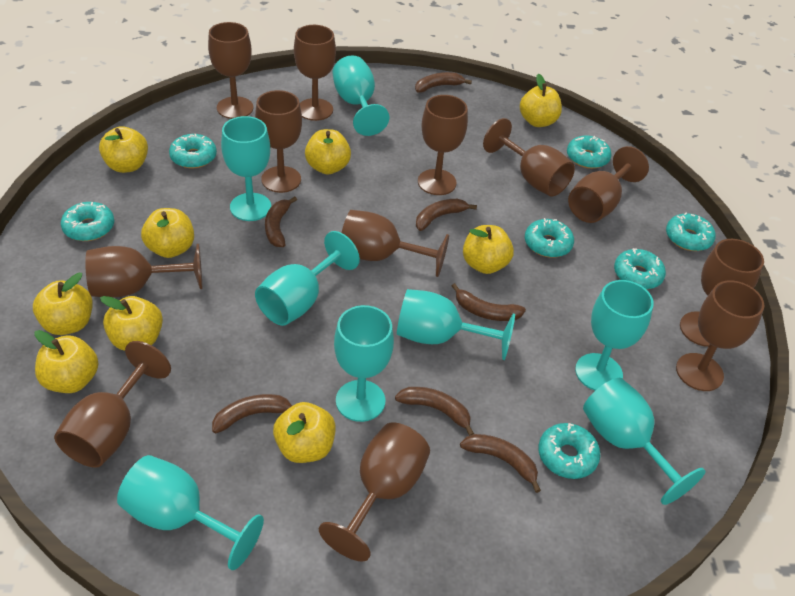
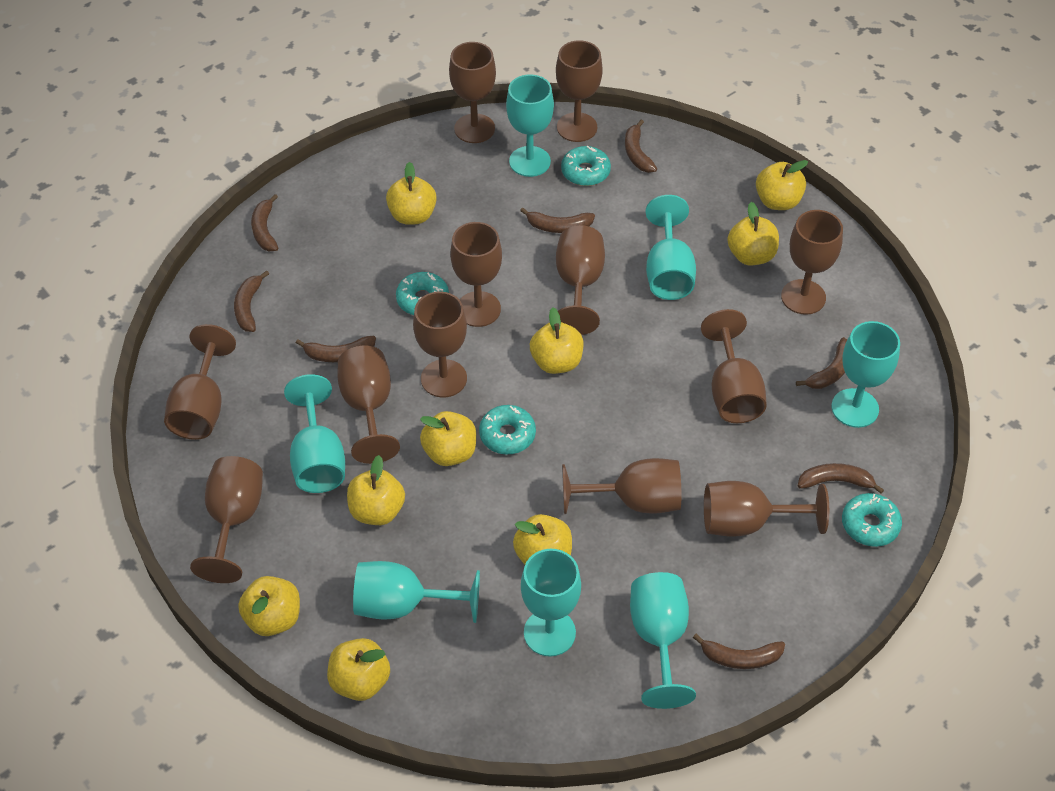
brown banana: 7 -> 8
turquoise donut: 7 -> 4
turquoise goblet: 8 -> 7

